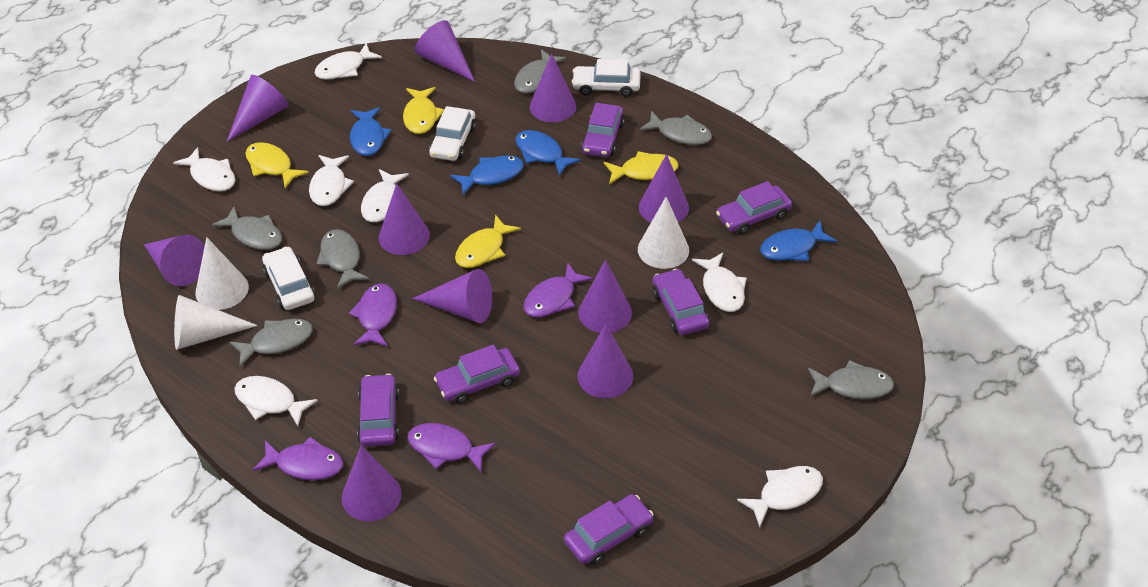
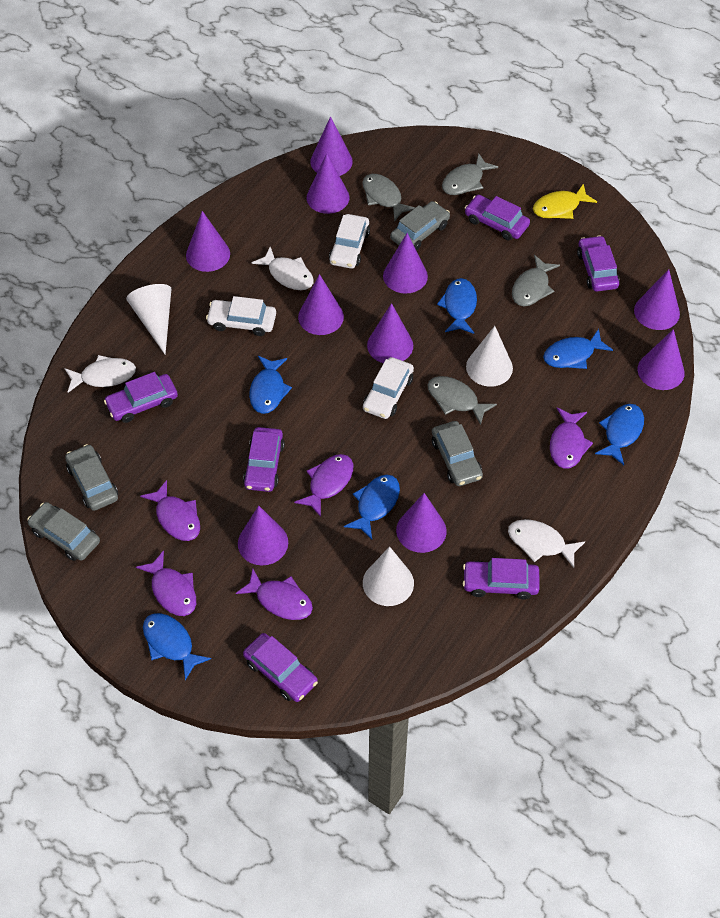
blue fish: 4 -> 6
grey car: 0 -> 4
grey fish: 6 -> 4
purple fish: 4 -> 5
white fish: 7 -> 3
yellow fish: 4 -> 1

